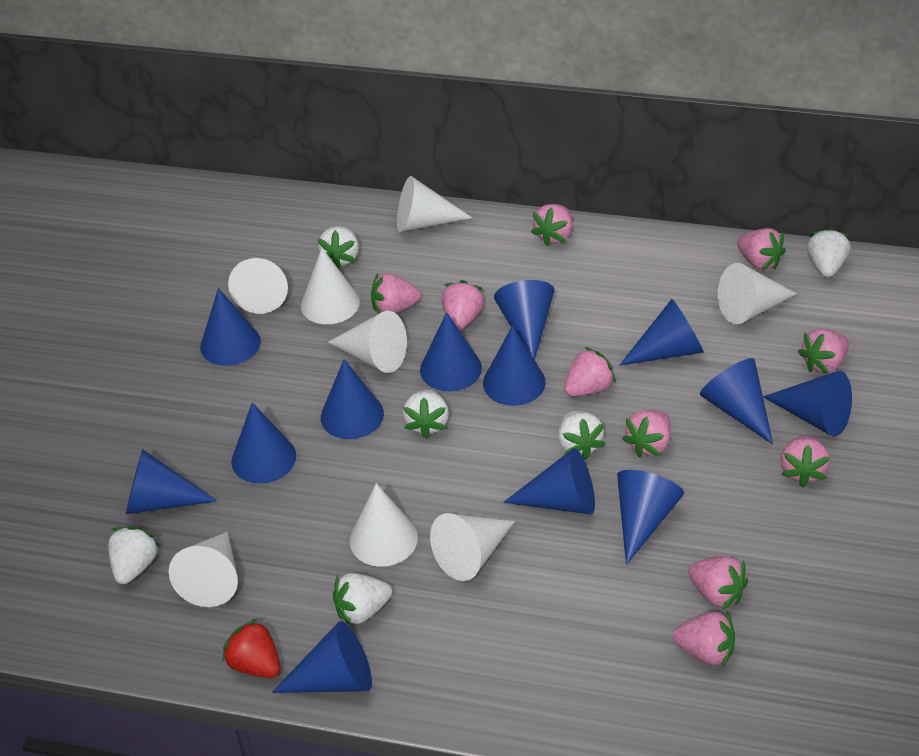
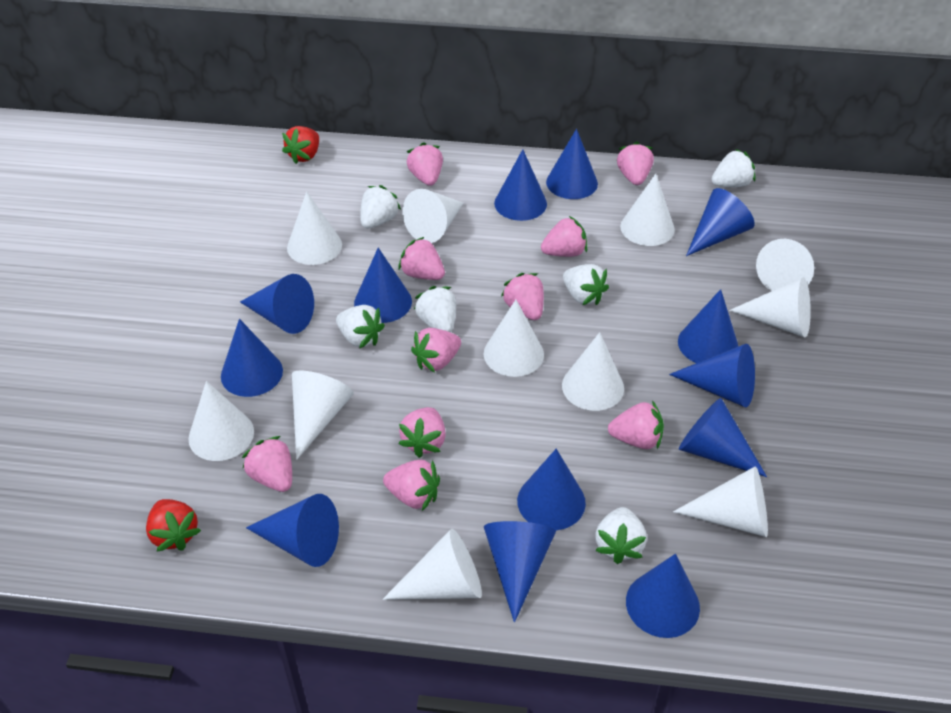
red strawberry: 1 -> 2
white cone: 8 -> 11

